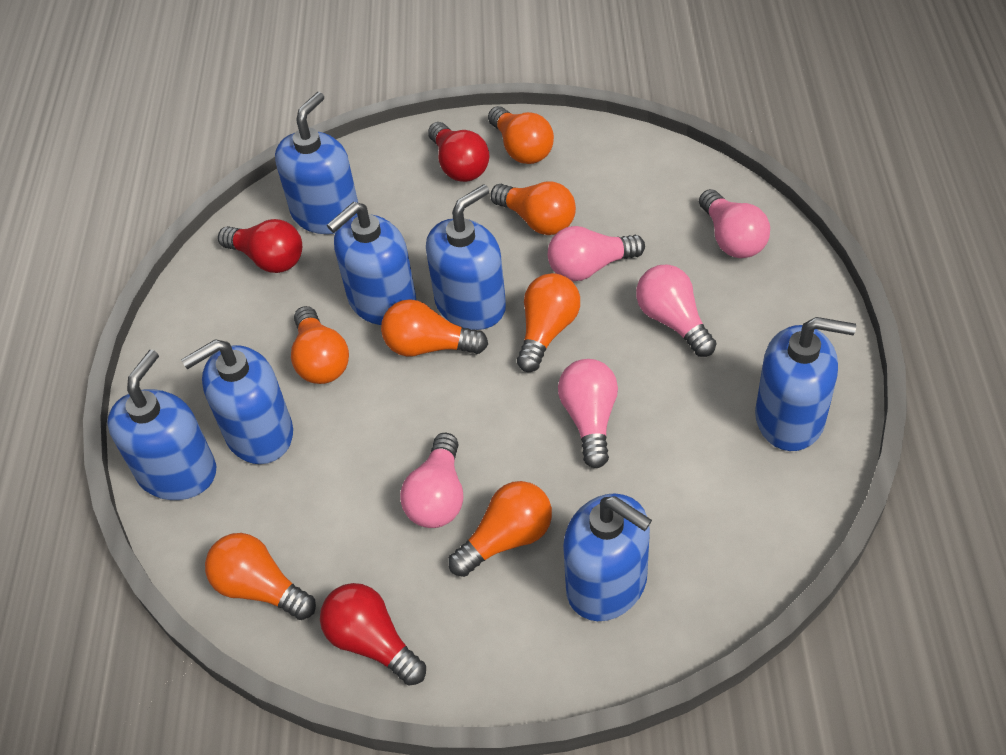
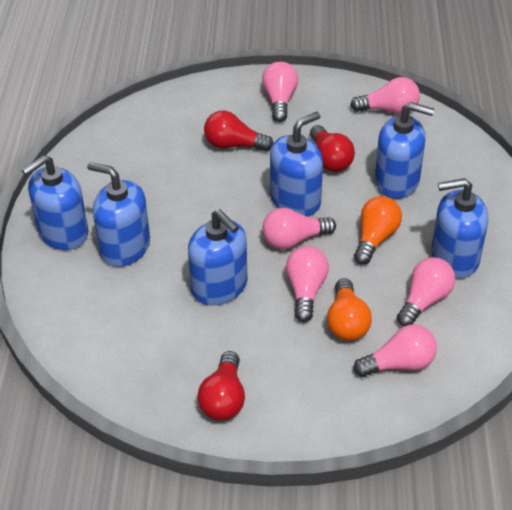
blue soap dispenser: 7 -> 6
orange light bulb: 7 -> 2
pink light bulb: 5 -> 6

